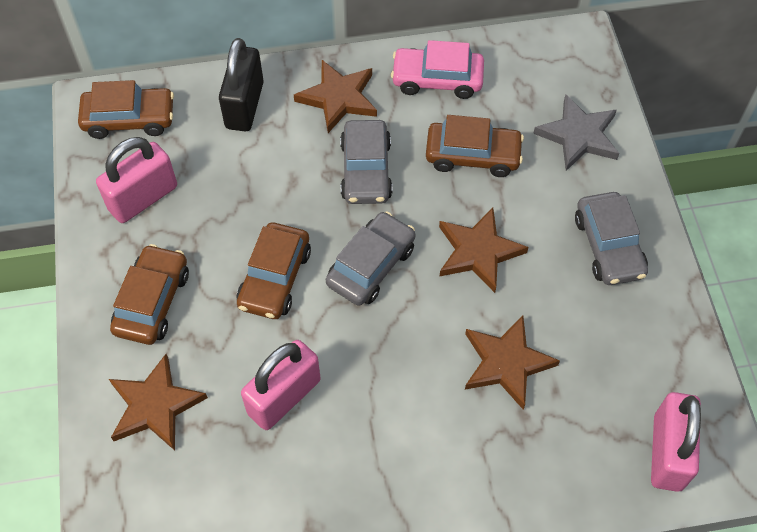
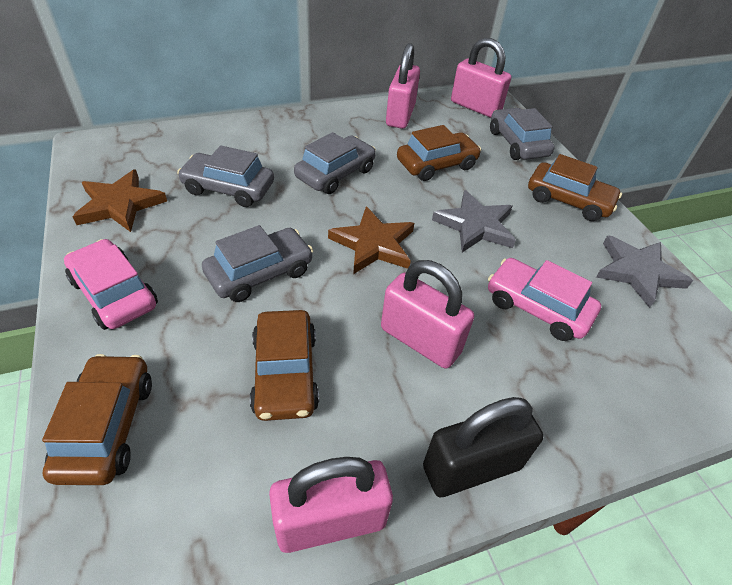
brown star: 4 -> 2
grey car: 3 -> 4
grey star: 1 -> 2
pink car: 1 -> 2
pink padlock: 3 -> 4

